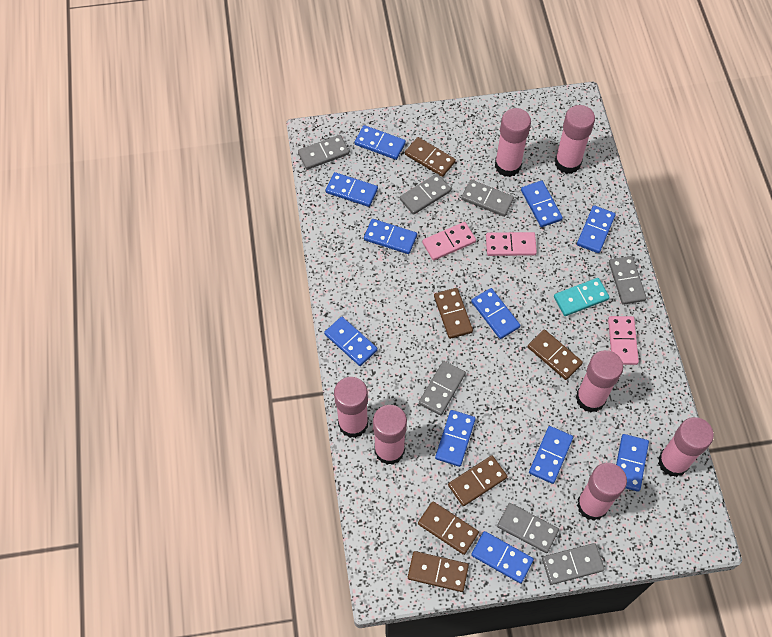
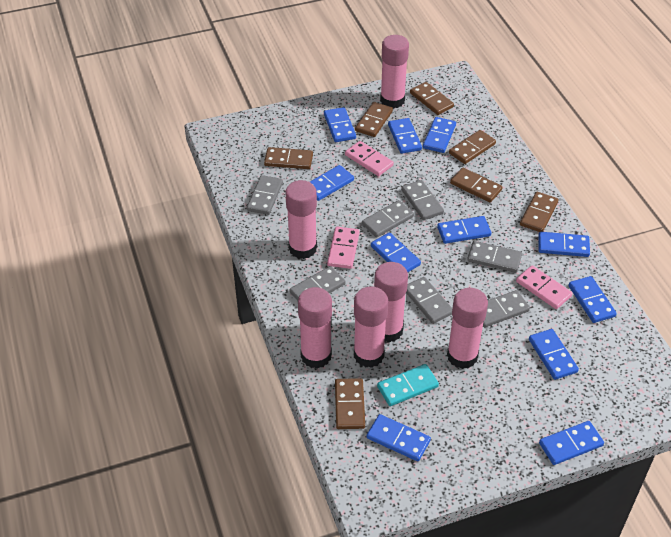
brown domino: 6 -> 7
pink glue stick: 7 -> 6

